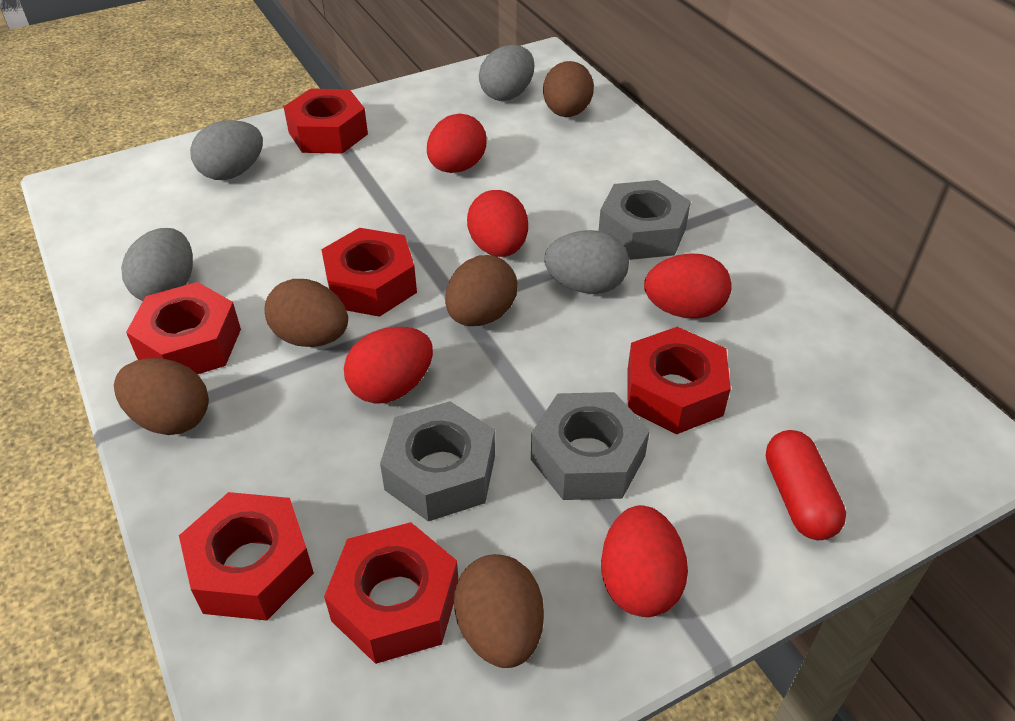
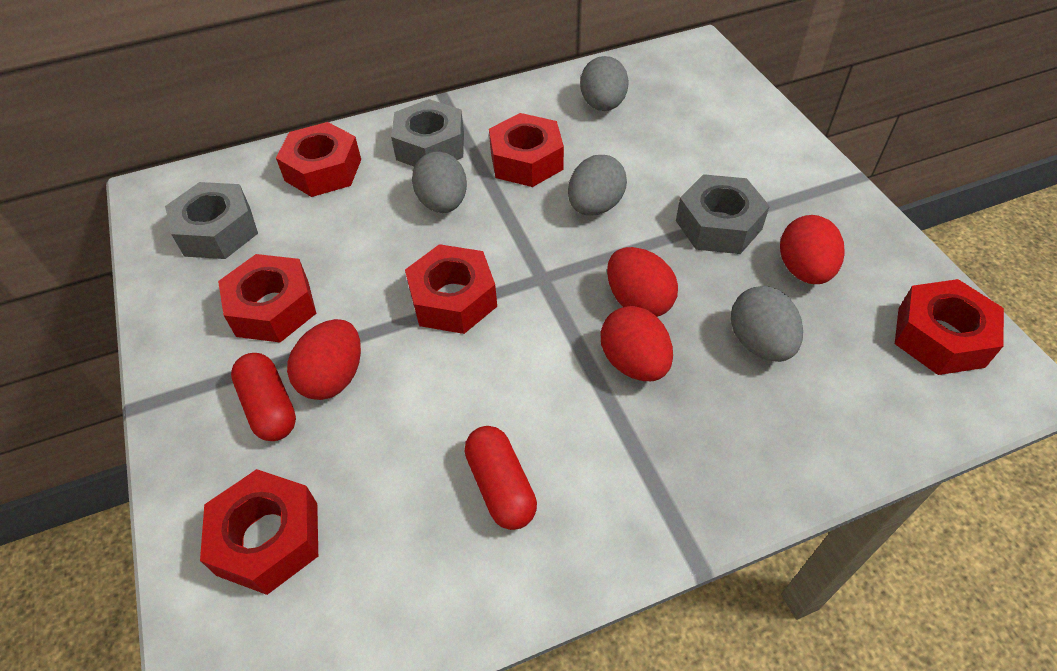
brown egg: 5 -> 0
red capsule: 1 -> 2
red egg: 5 -> 4

